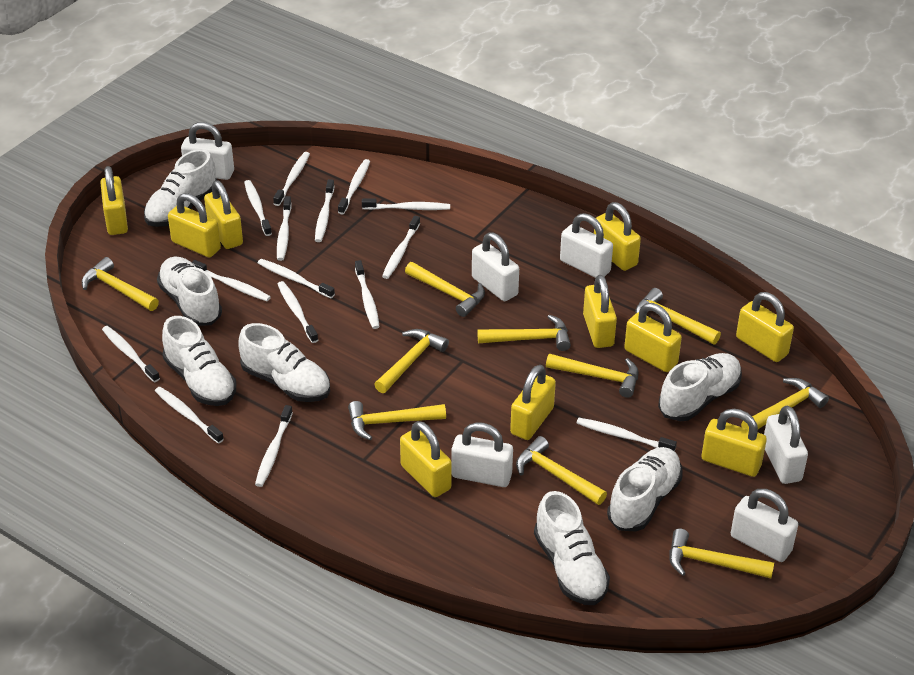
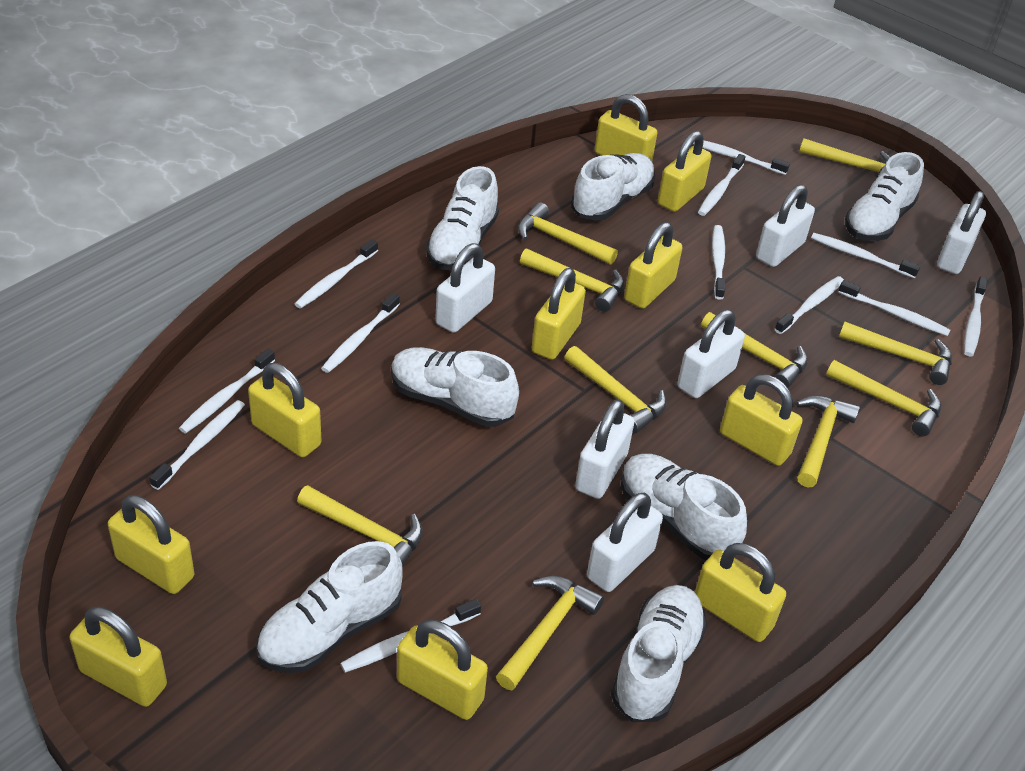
white toothbrush: 15 -> 12

